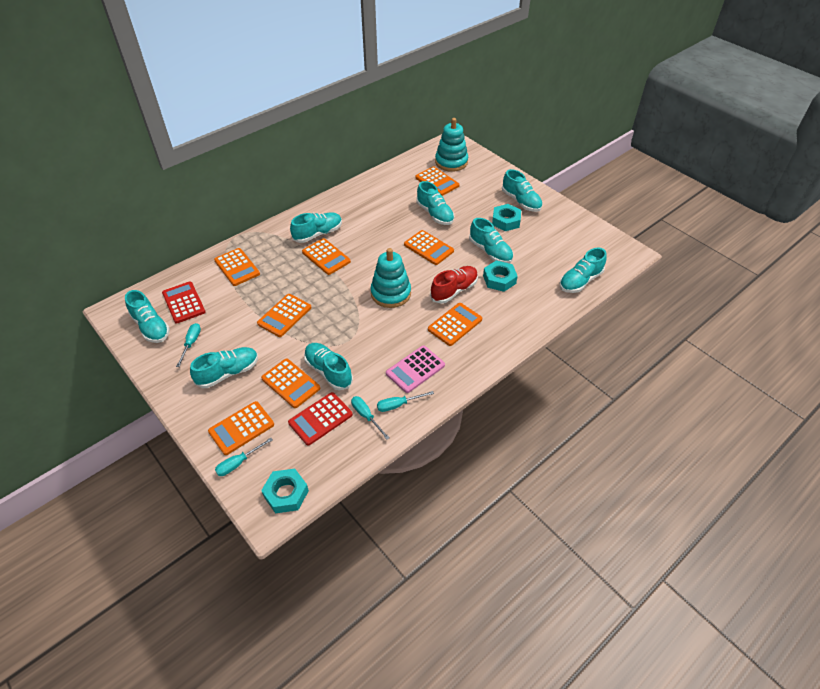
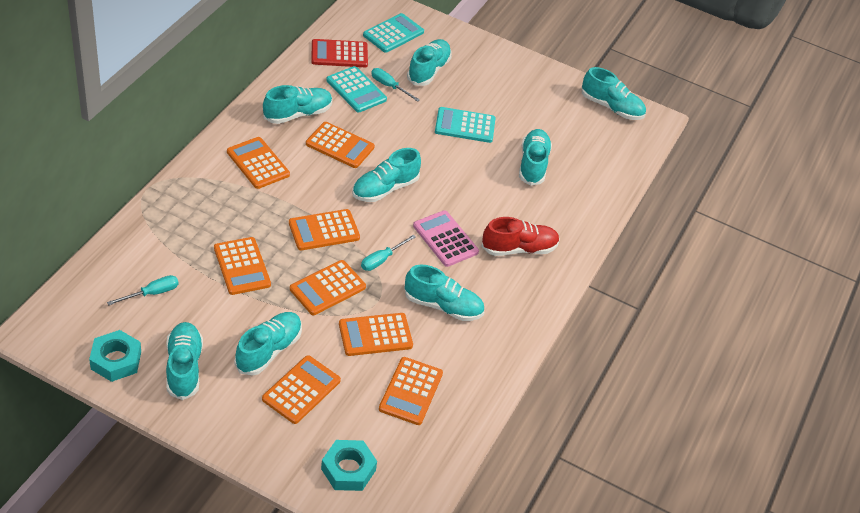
red calculator: 2 -> 1
turquoise calculator: 0 -> 3
turquoise nut: 3 -> 2
turquoise screwdriver: 4 -> 3
turquoise stacking toy: 2 -> 0

